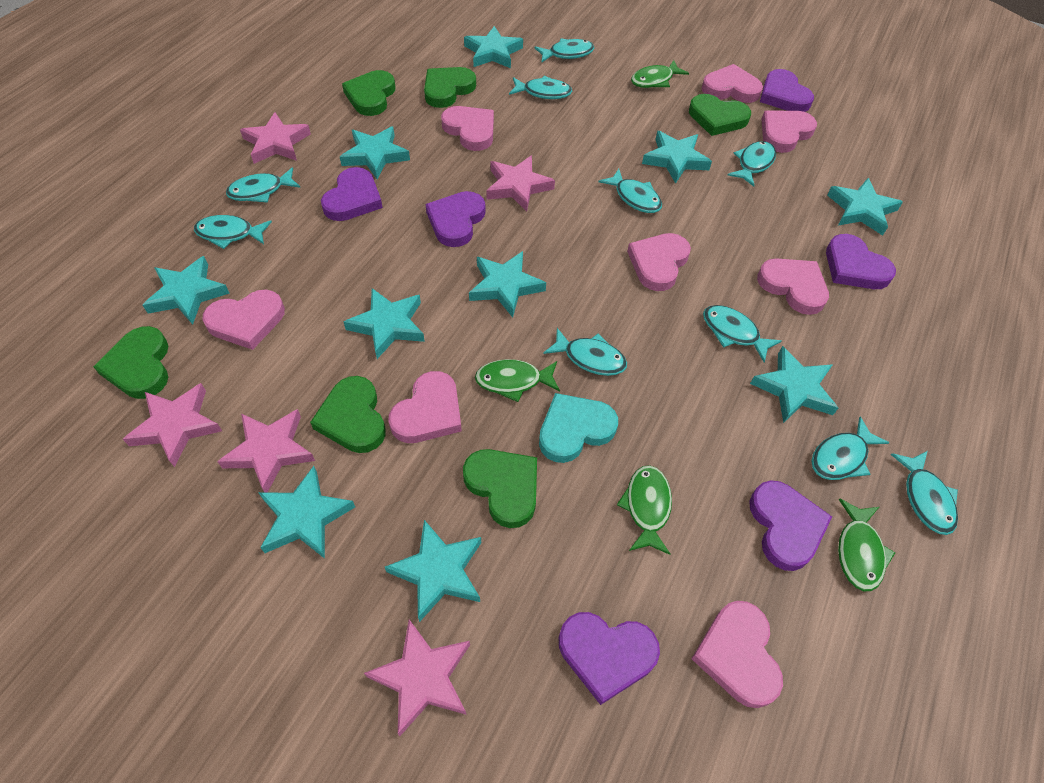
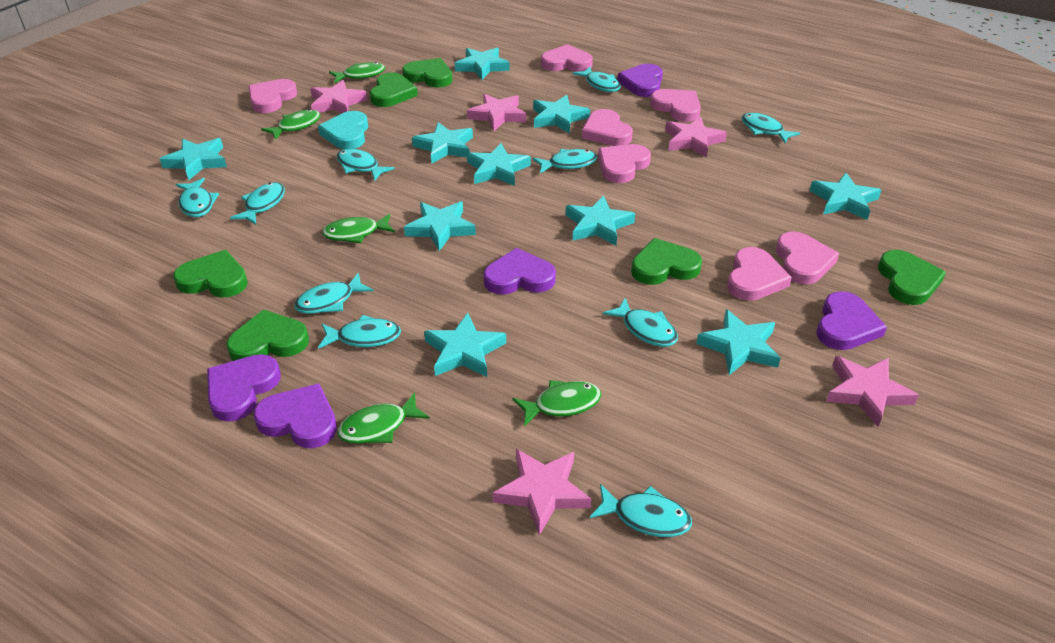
green fish: 4 -> 5
pink heart: 8 -> 7
purple heart: 6 -> 5

